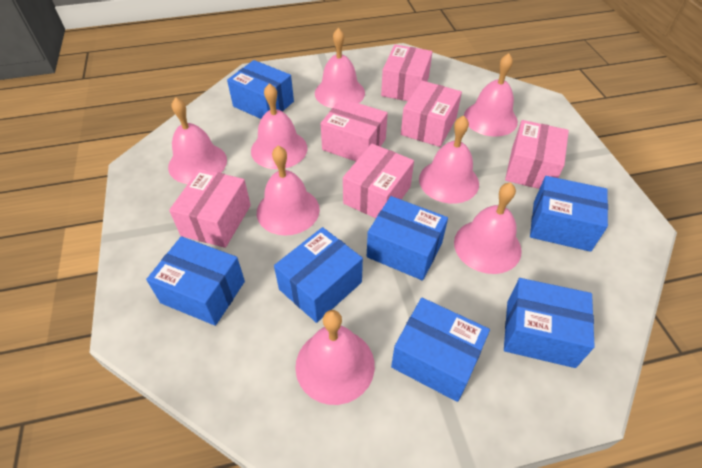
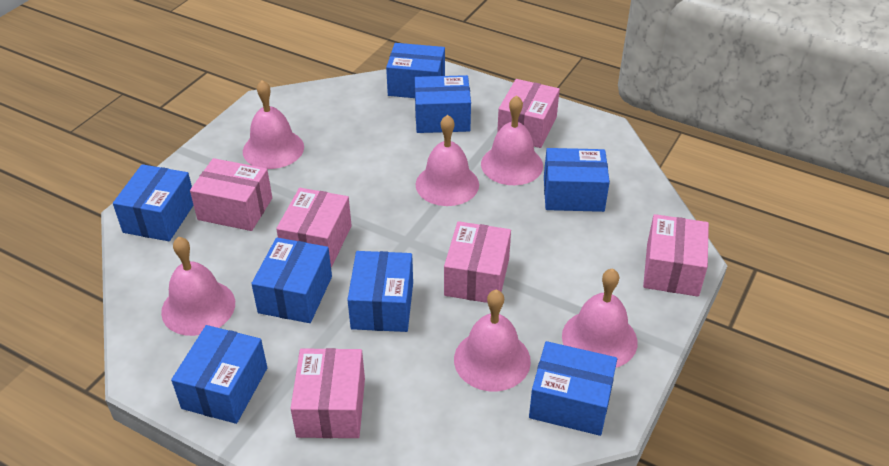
blue box: 7 -> 8
pink bell: 8 -> 6

